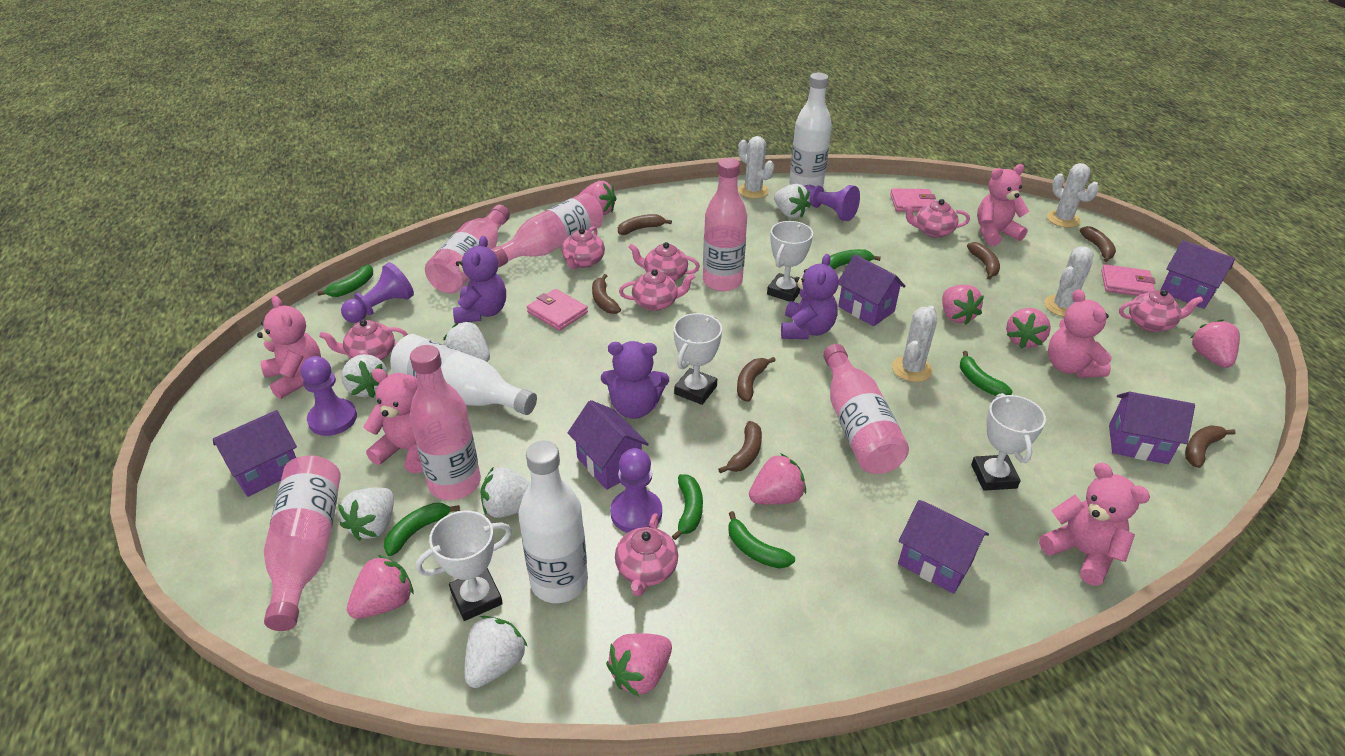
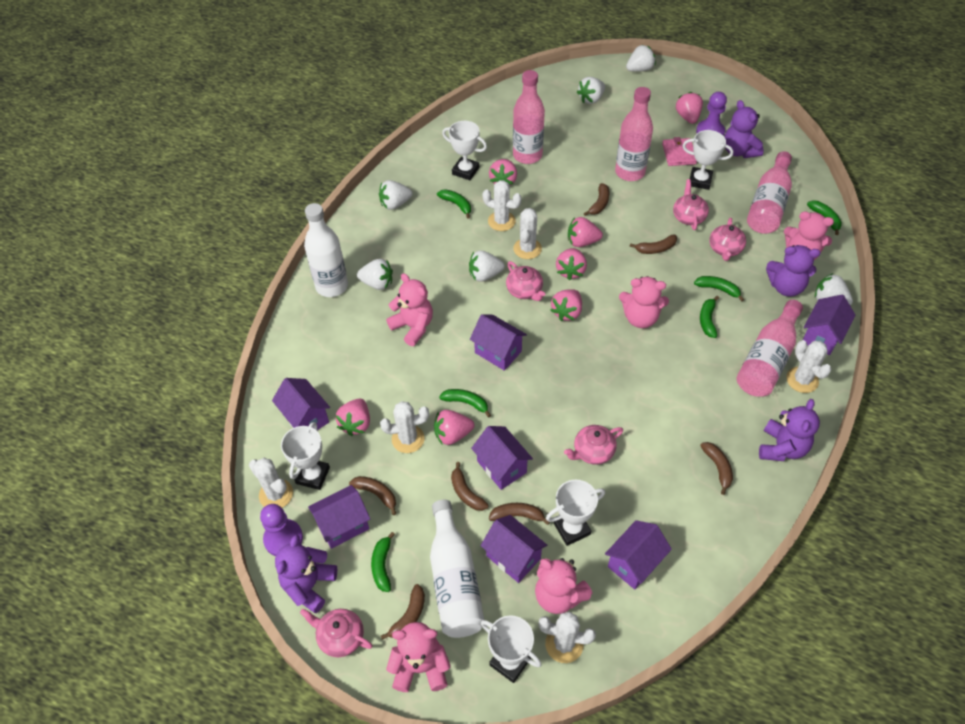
pink bottle: 6 -> 4
pink teapot: 7 -> 5
pink wallet: 3 -> 1
purple house: 6 -> 7
purple pawn: 4 -> 2
purple teddy bear: 3 -> 4
white bottle: 3 -> 2
white cactus: 4 -> 6
white trophy: 4 -> 5

